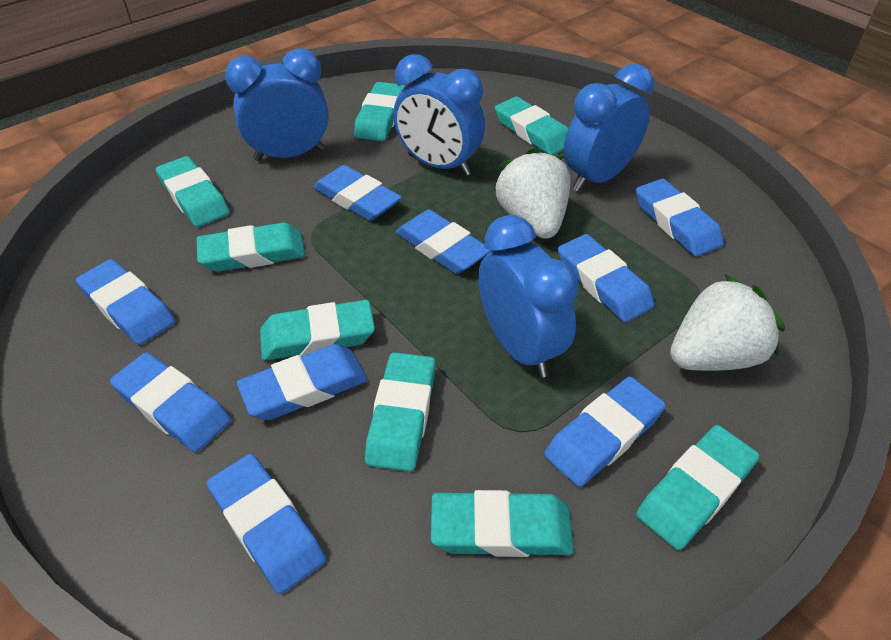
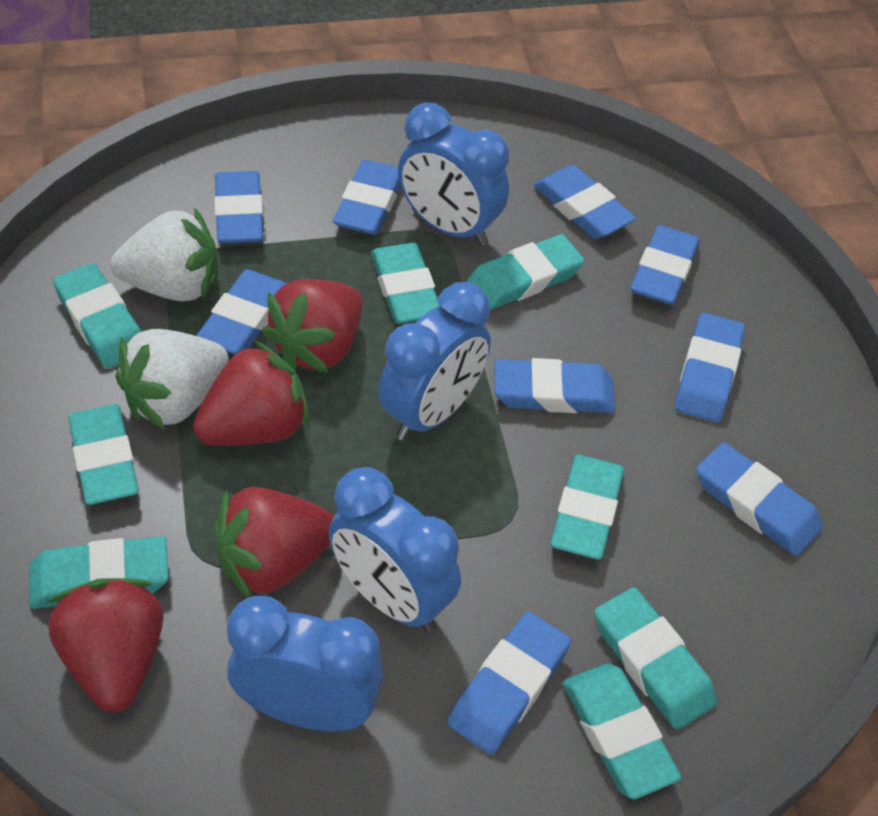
red strawberry: 0 -> 4

